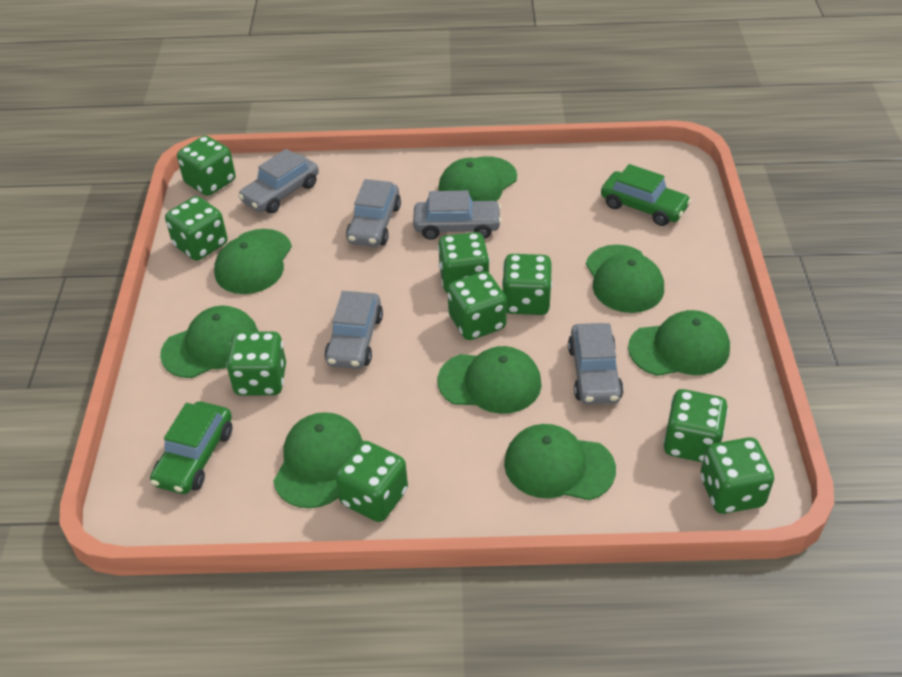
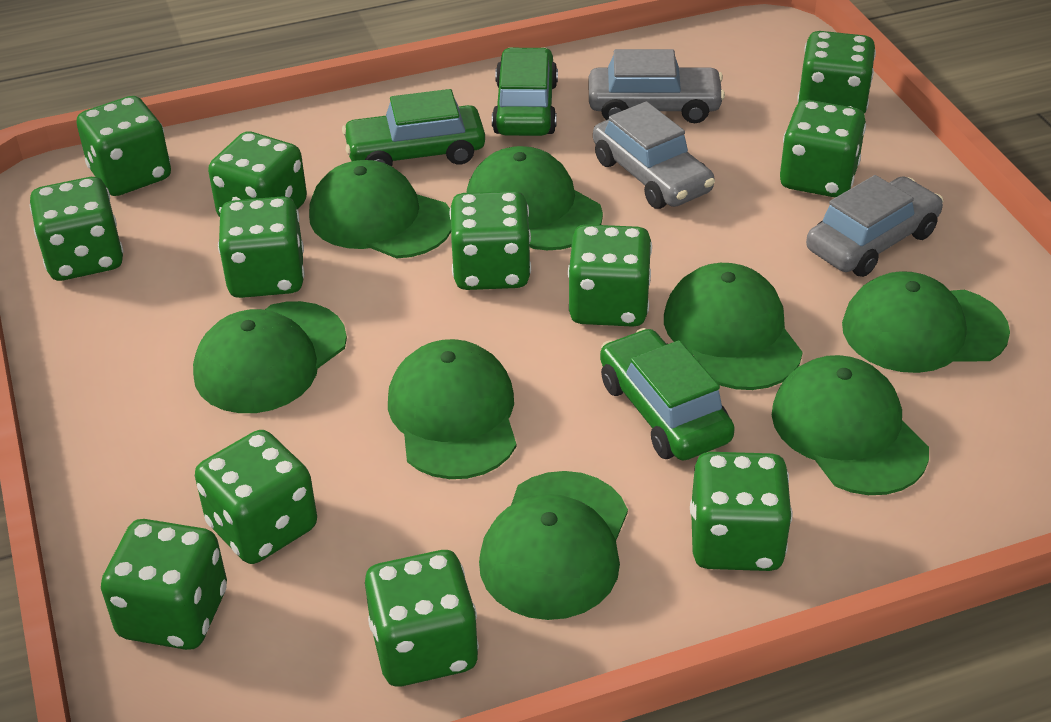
green car: 2 -> 3
green dice: 9 -> 12
grey car: 5 -> 3

